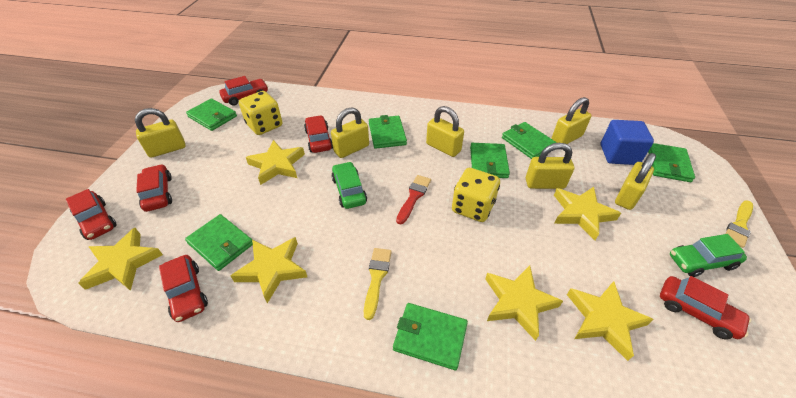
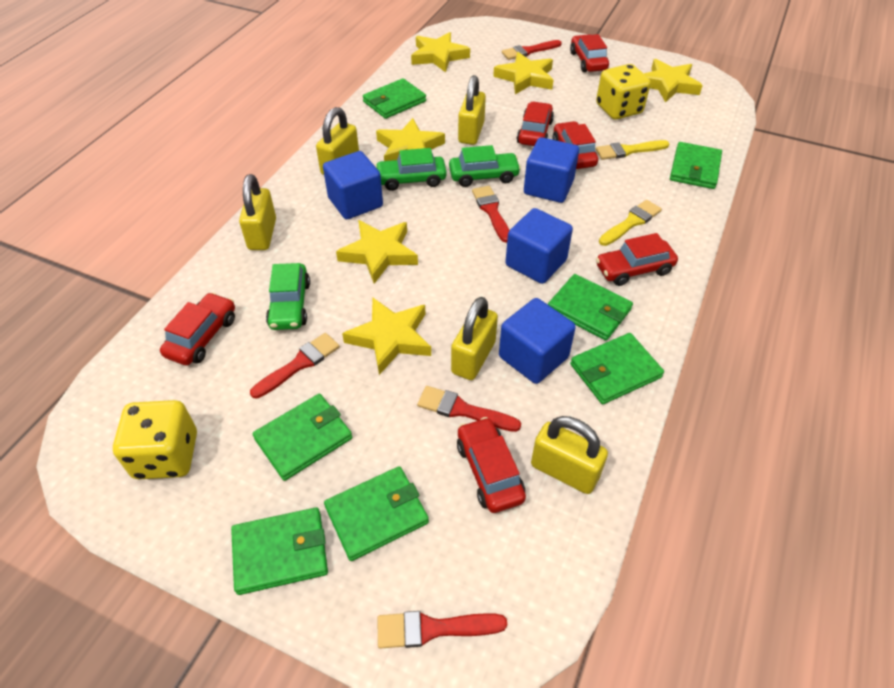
blue cube: 1 -> 4
green car: 2 -> 3
red brush: 1 -> 5
yellow padlock: 6 -> 5

